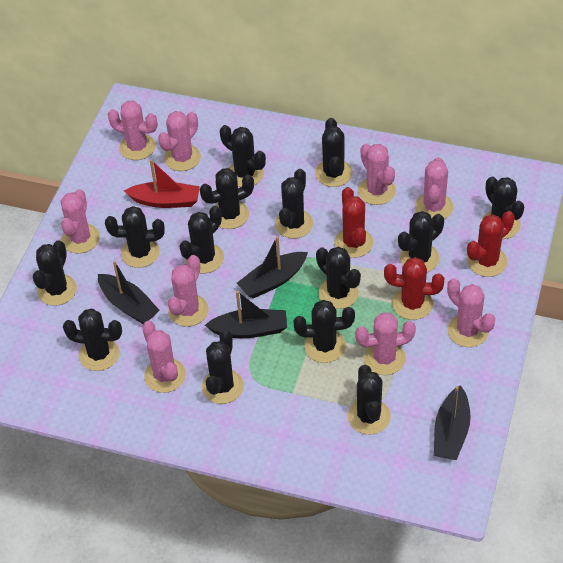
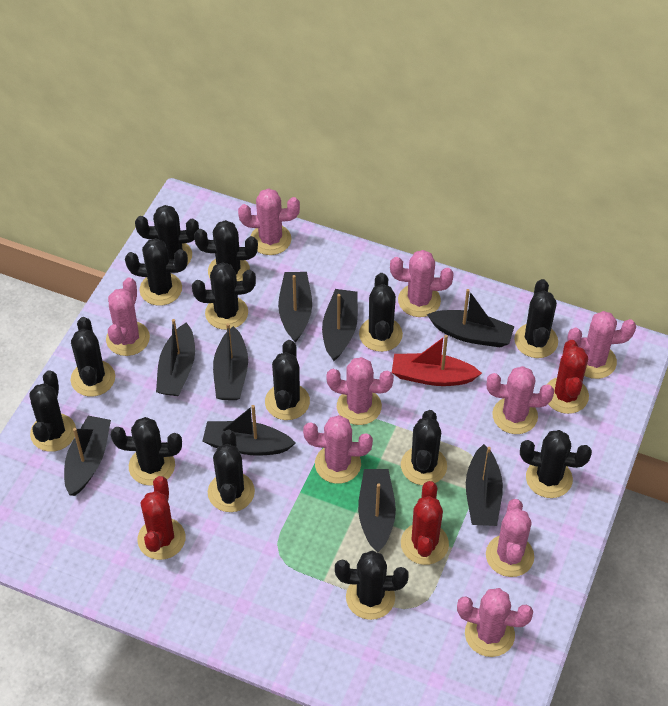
black boat: 4 -> 9

